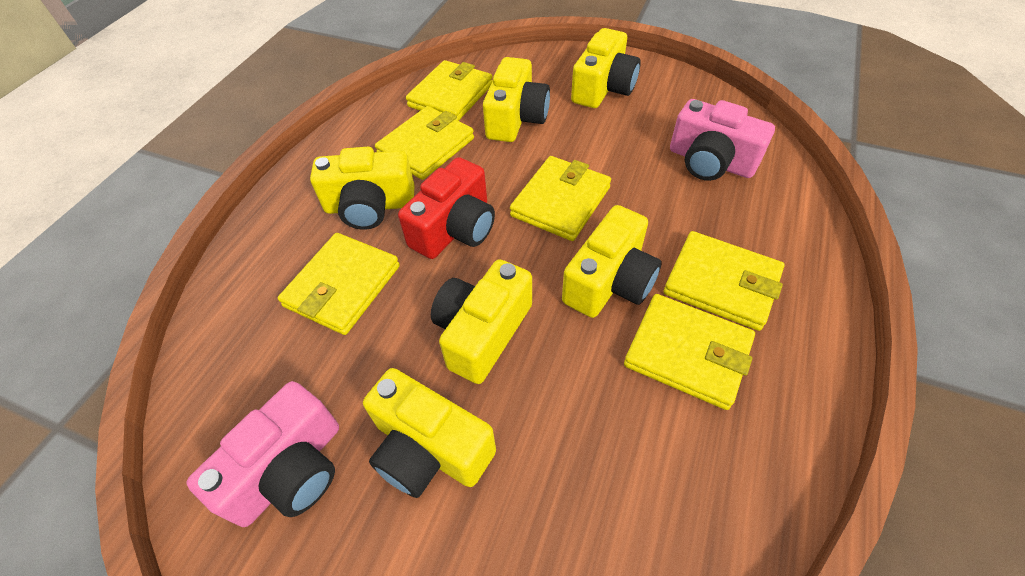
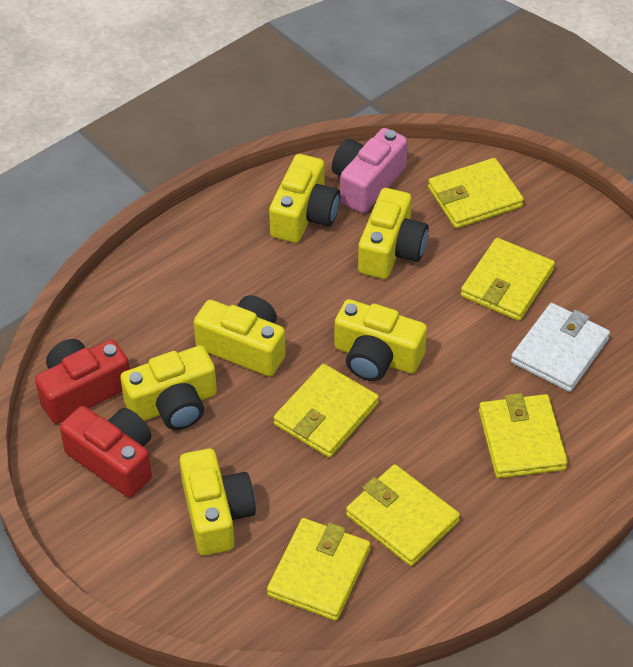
pink camera: 2 -> 1
red camera: 1 -> 2
white wallet: 0 -> 1

